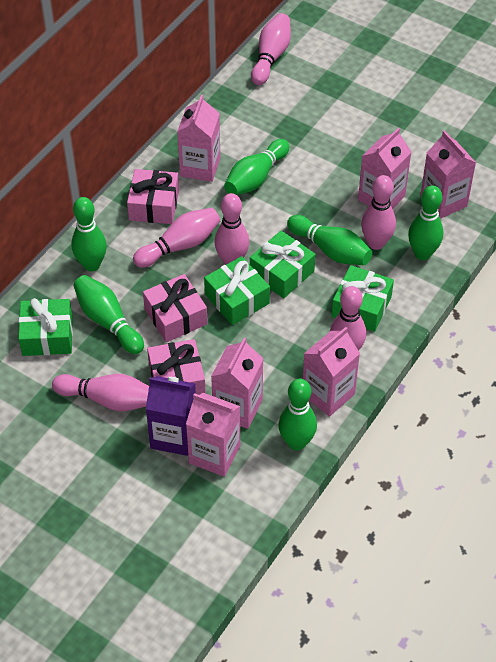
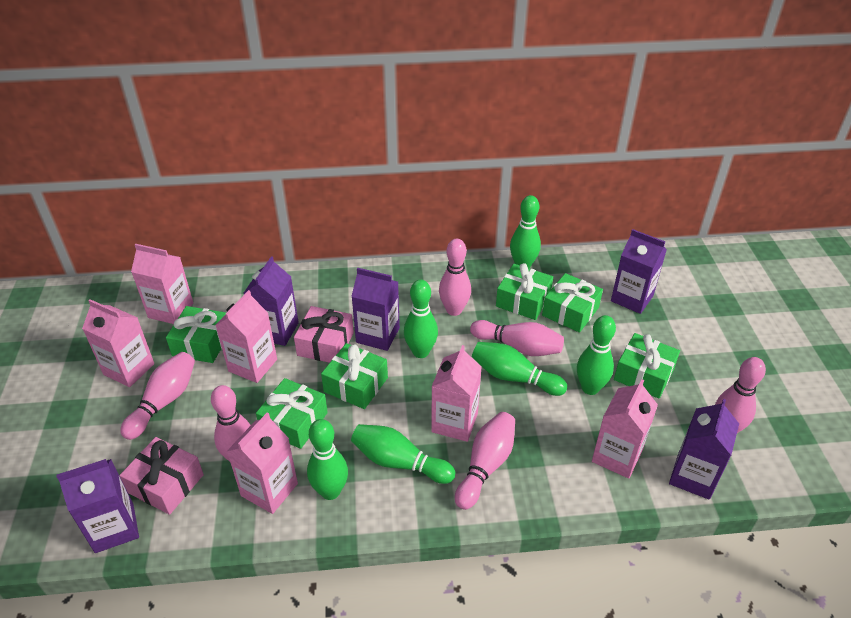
green gift: 4 -> 6
pink gift: 3 -> 2
purple carton: 1 -> 5

